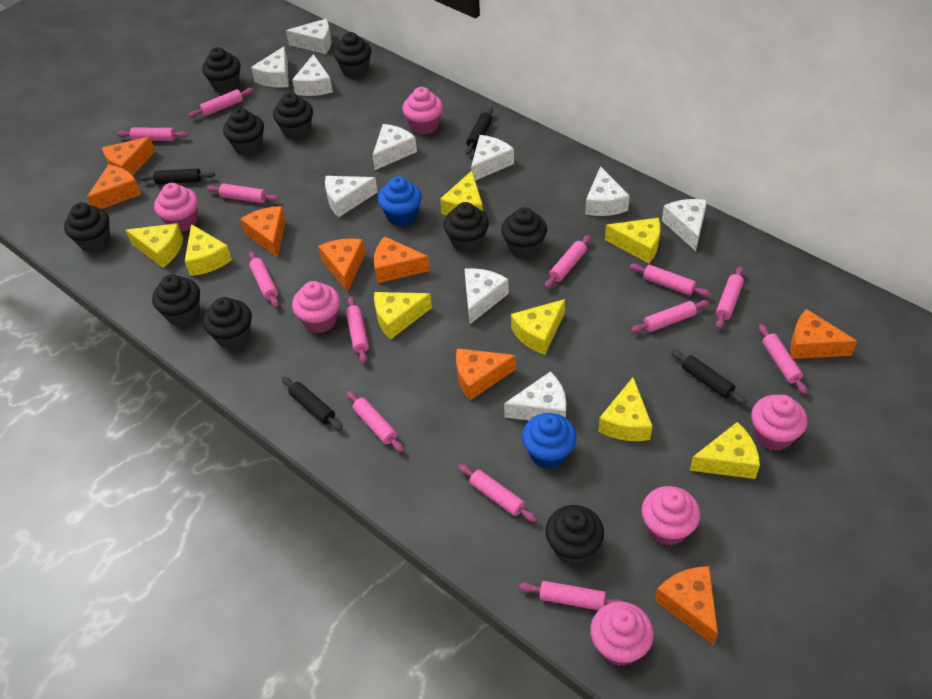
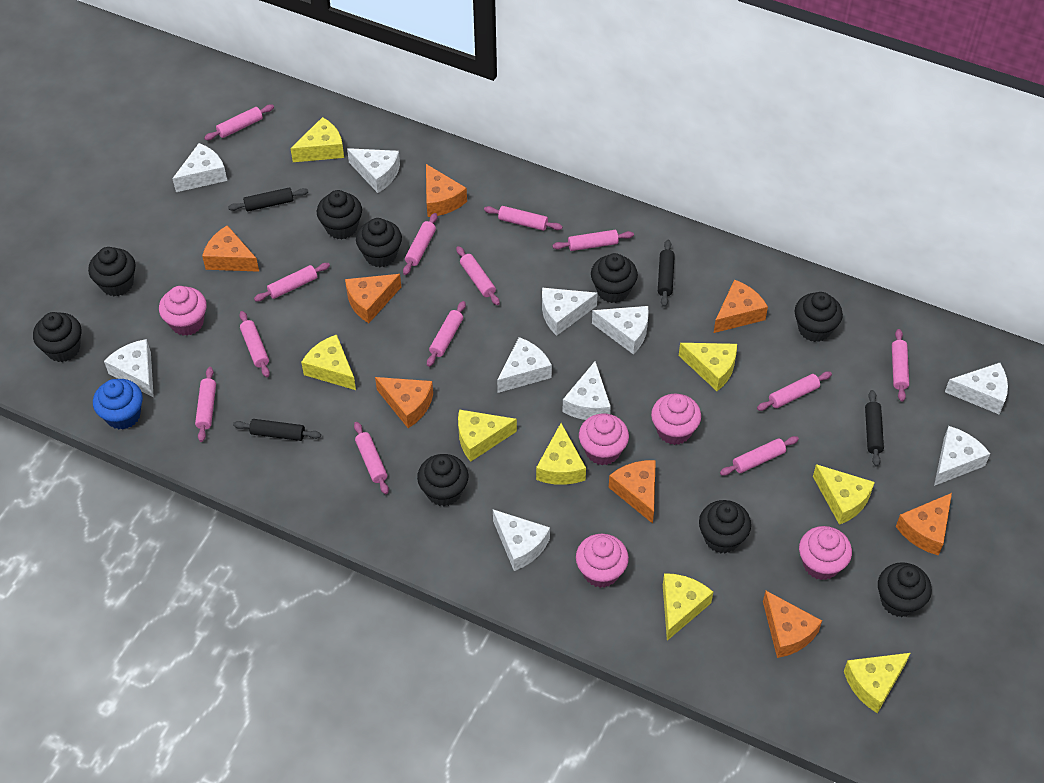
black cupcake: 10 -> 9
blue cupcake: 2 -> 1
pink cupcake: 6 -> 5

